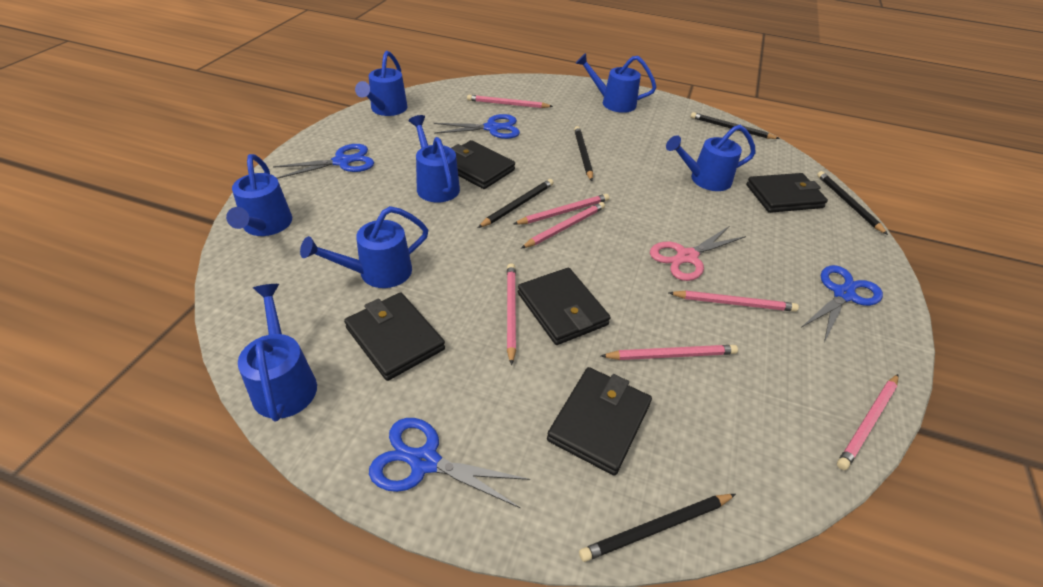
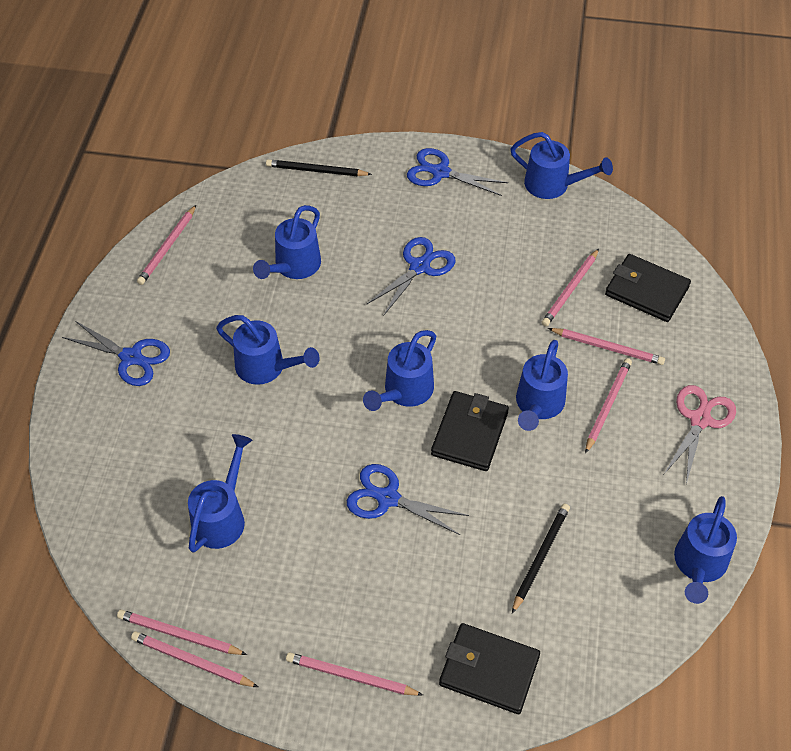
black pencil: 5 -> 2
black wallet: 5 -> 3

